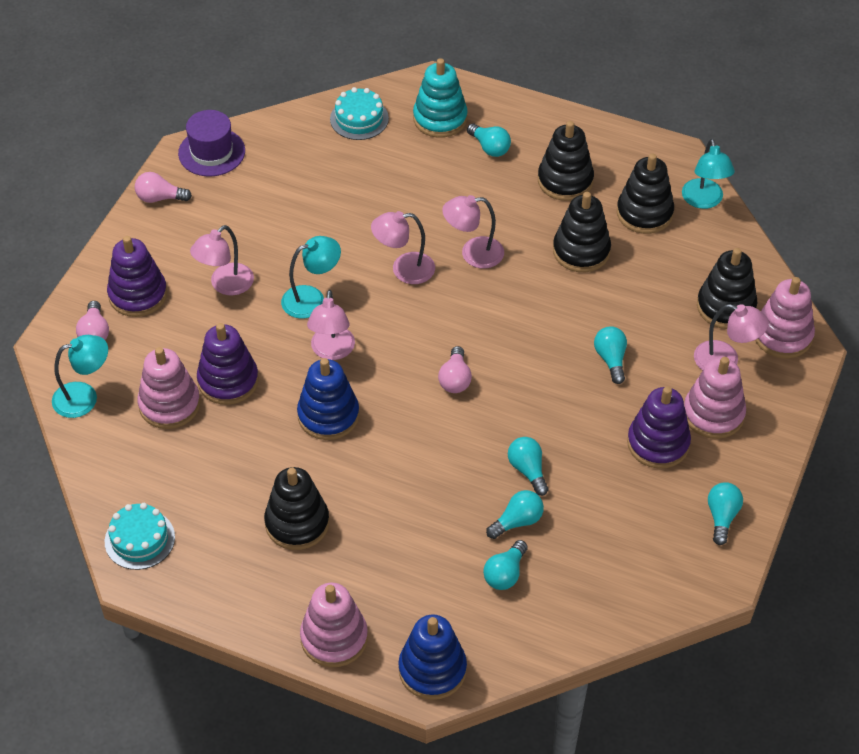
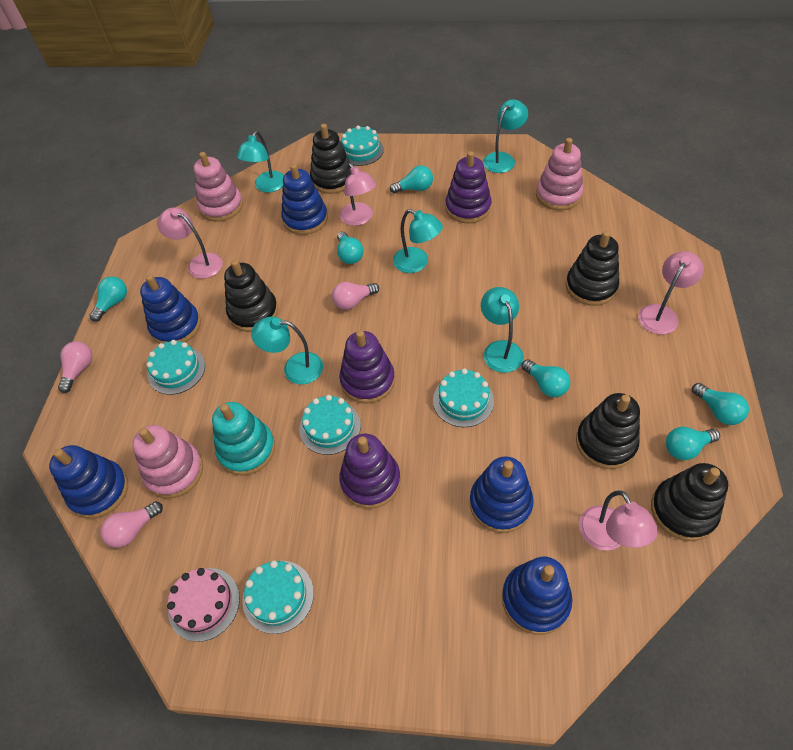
blue stacking toy: 2 -> 5
pink cake: 0 -> 1
pink lamp: 5 -> 4
pink stacking toy: 4 -> 3
purple hat: 1 -> 0
turquoise cake: 2 -> 5
turquoise lamp: 3 -> 5

